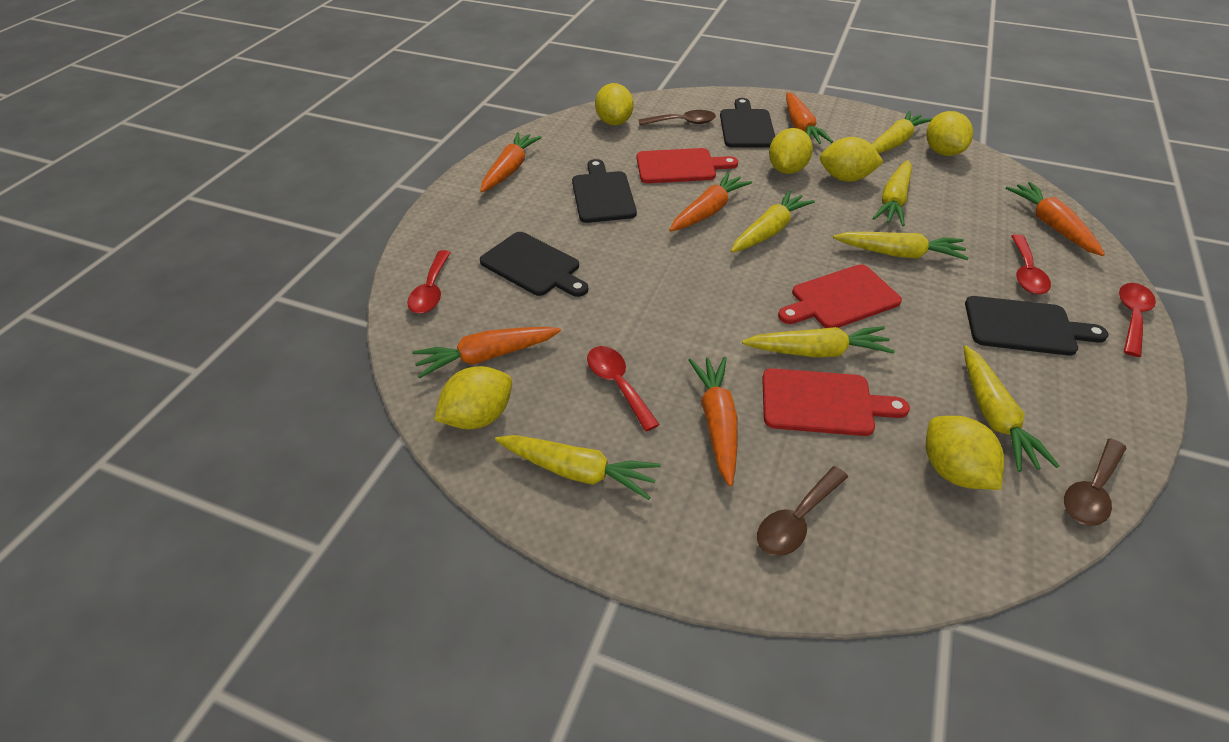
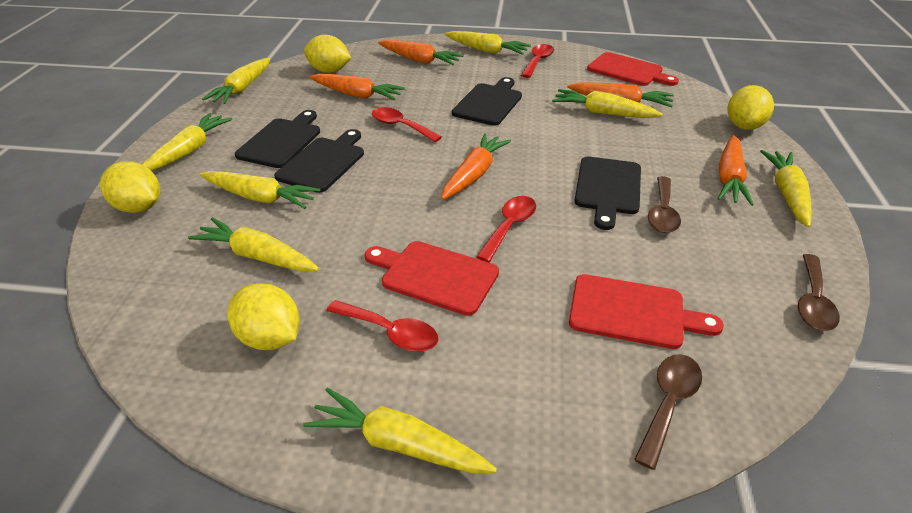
orange carrot: 6 -> 5
yellow carrot: 7 -> 8
yellow lemon: 6 -> 4

